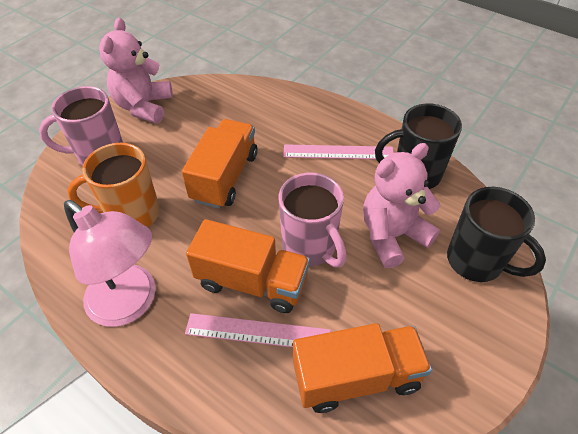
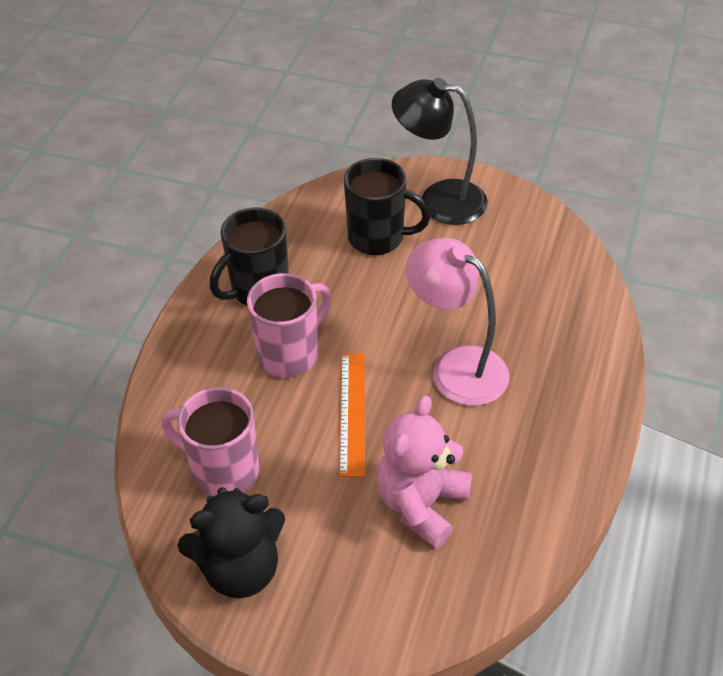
black lamp: 0 -> 1
black teddy bear: 0 -> 1
orange mug: 1 -> 0
orange ruler: 0 -> 1
orange truck: 3 -> 0
pink ruler: 2 -> 0
pink teddy bear: 2 -> 1

